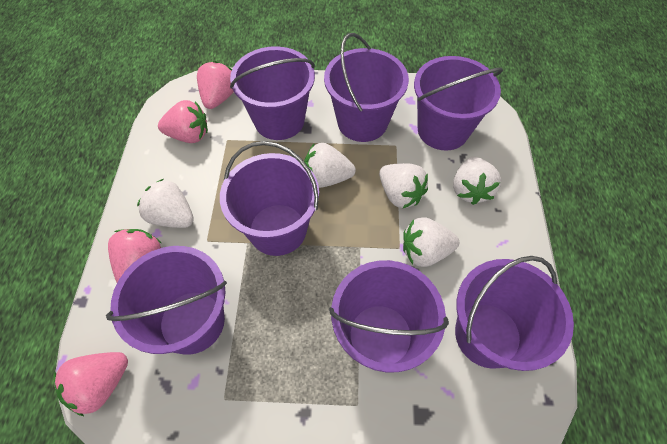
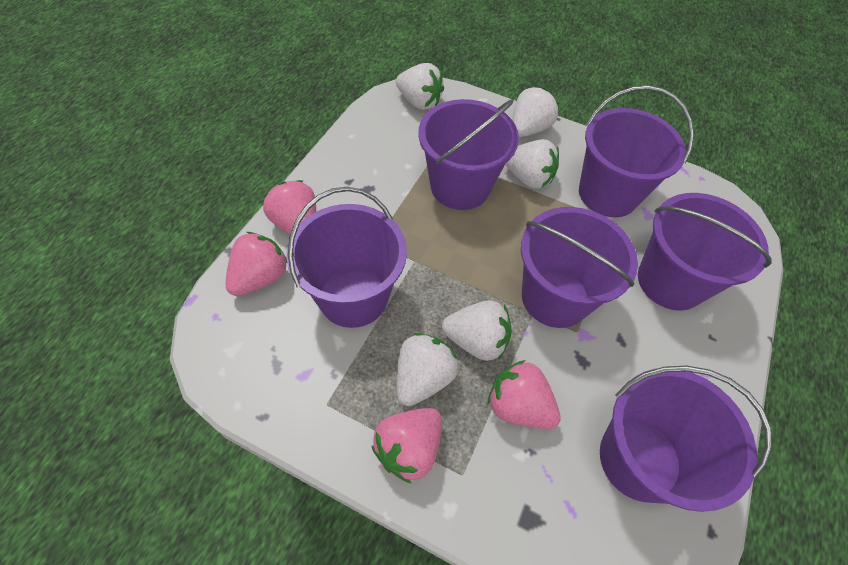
purple bucket: 7 -> 6

